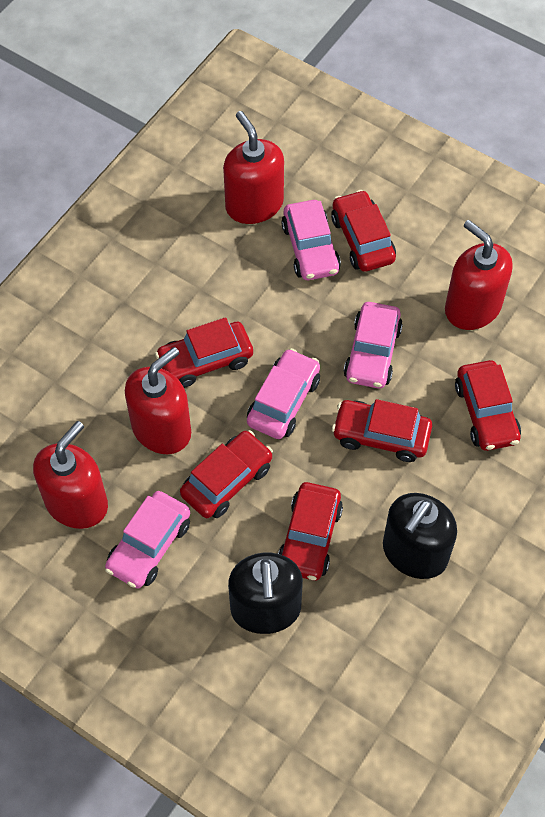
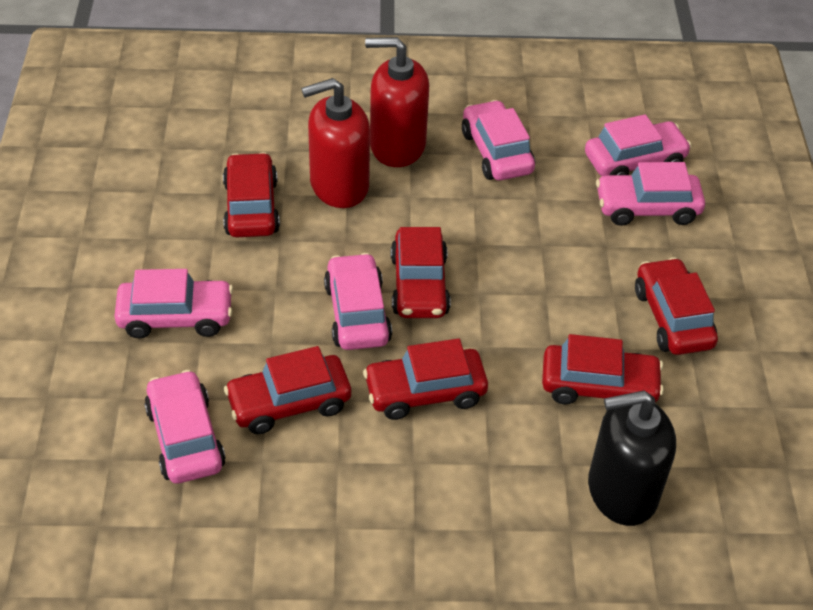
black soap dispenser: 2 -> 1
pink car: 4 -> 6
red soap dispenser: 4 -> 2

